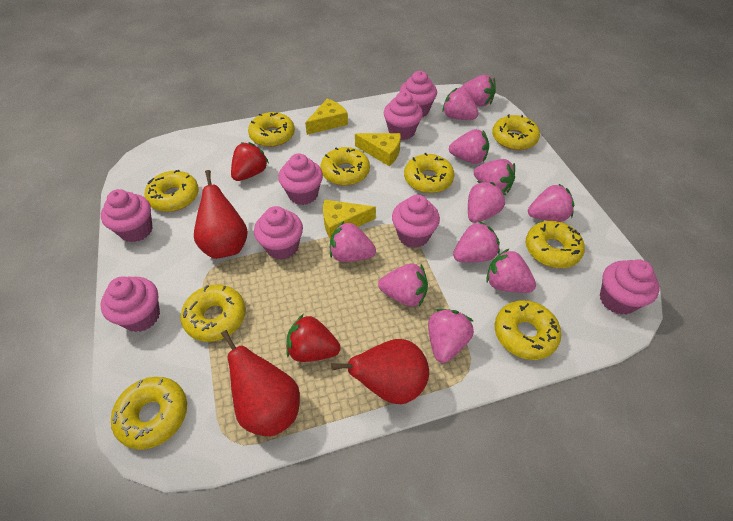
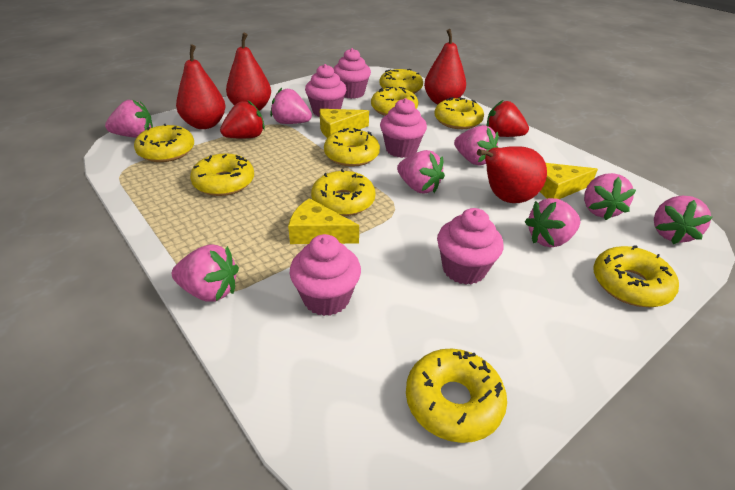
pink cupcake: 8 -> 5
pink strawberry: 11 -> 8
red pear: 3 -> 4

